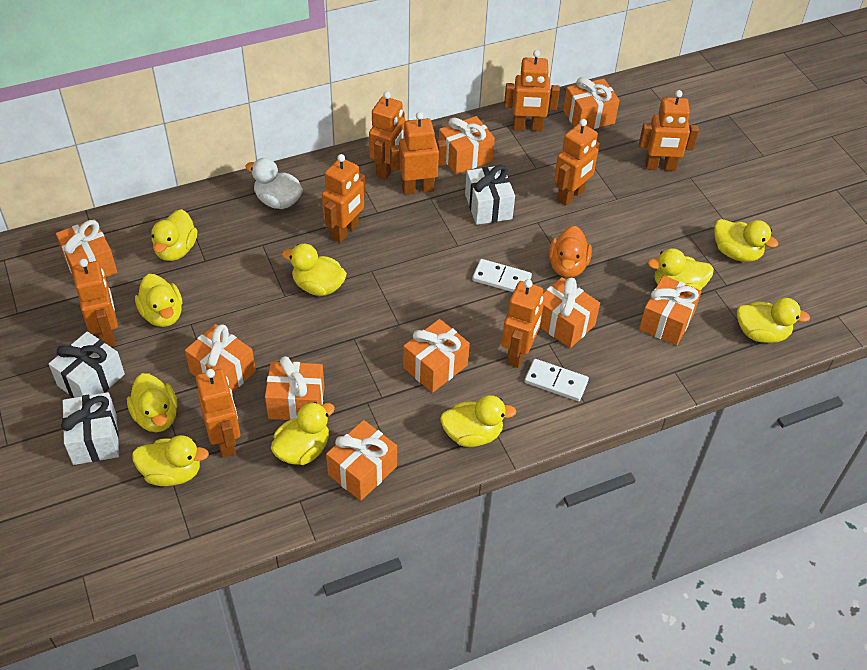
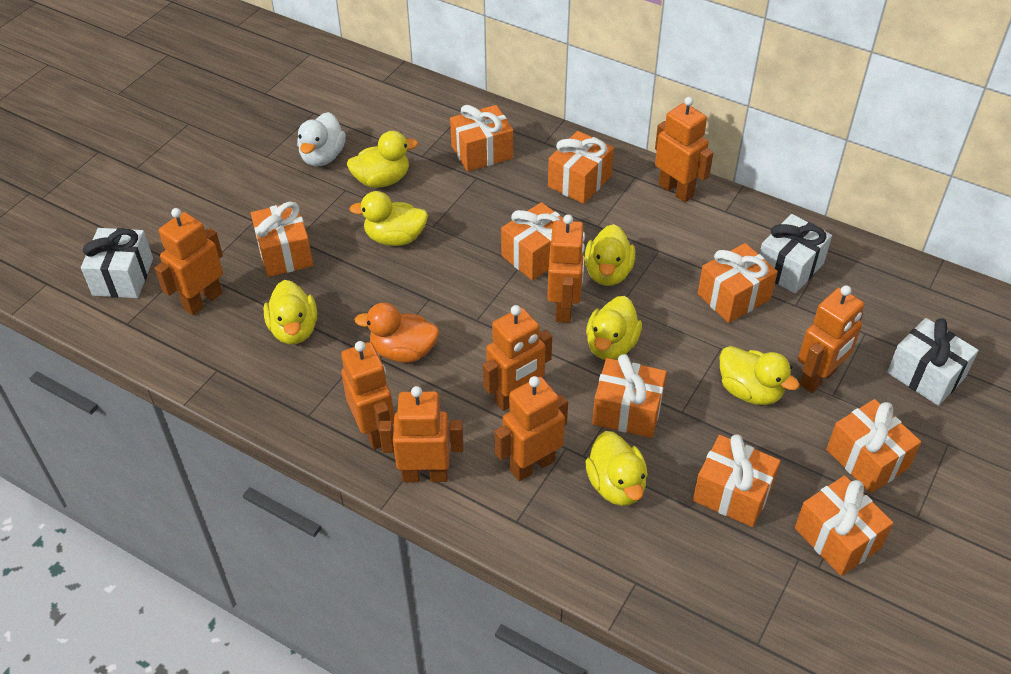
orange robot: 9 -> 8
white domino: 2 -> 0
yellow duck: 10 -> 7

